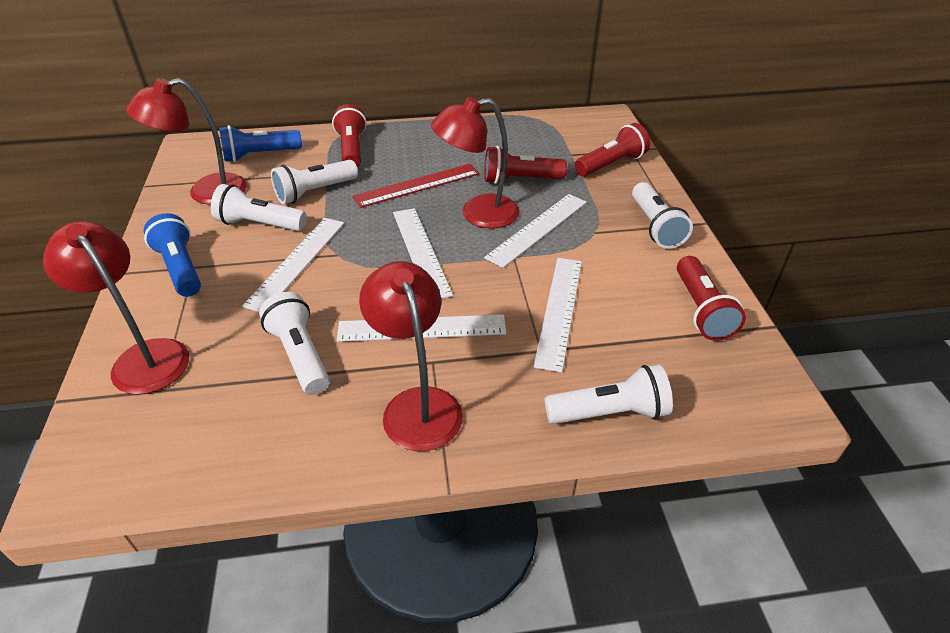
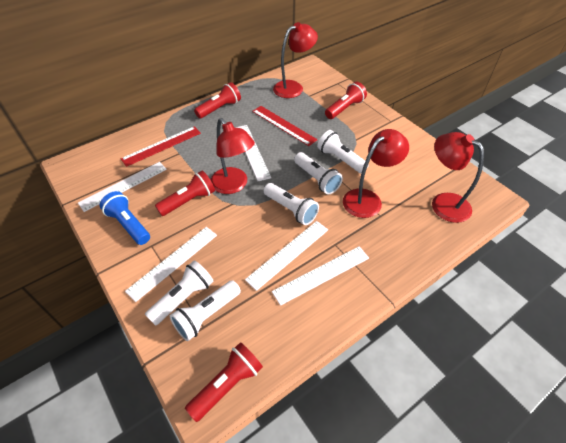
blue flashlight: 2 -> 1
red ruler: 1 -> 2

